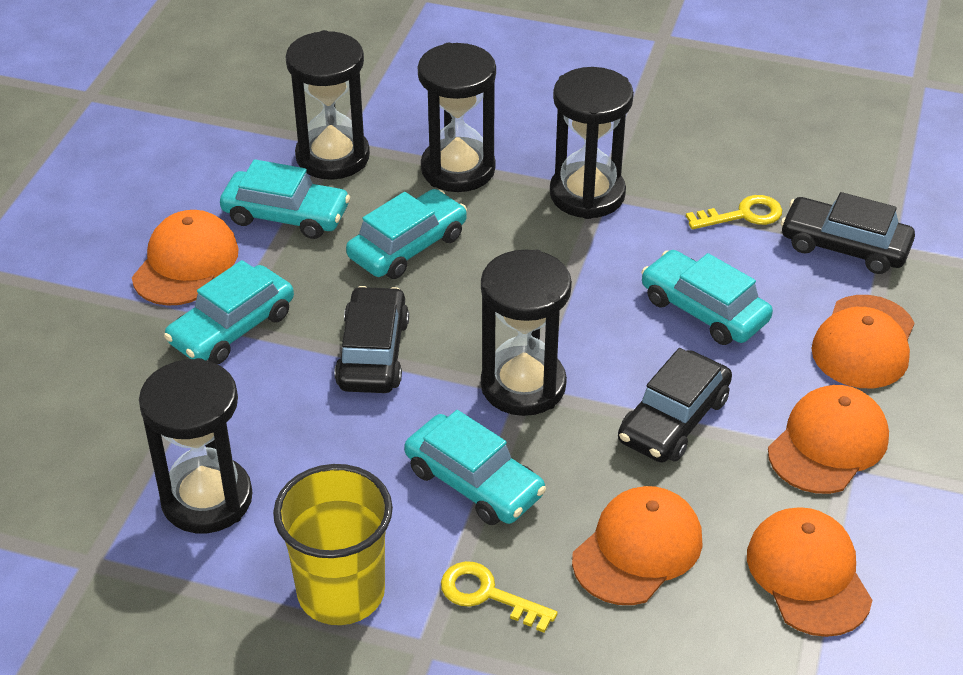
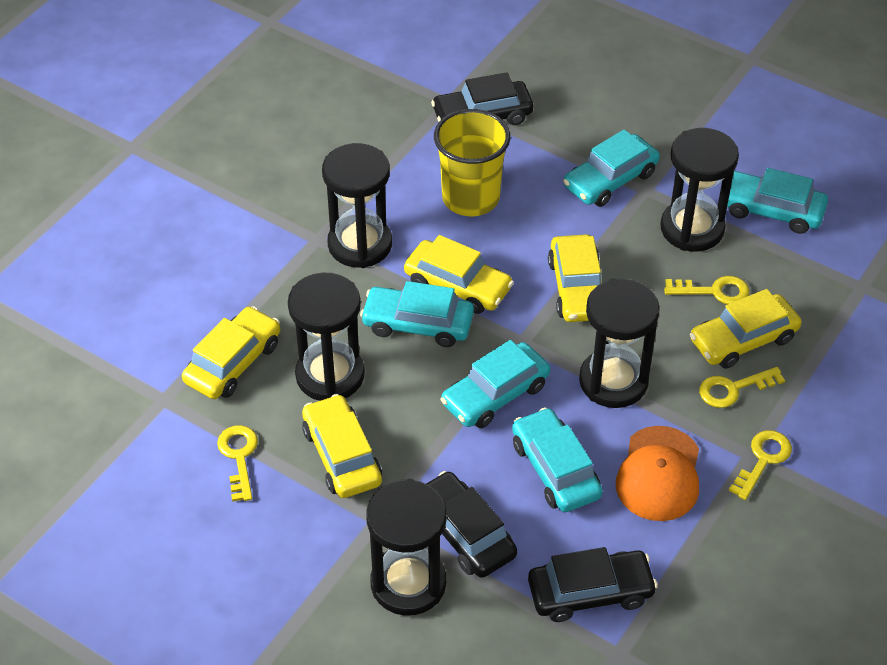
orange cap: 5 -> 1
yellow car: 0 -> 5
yellow key: 2 -> 4

